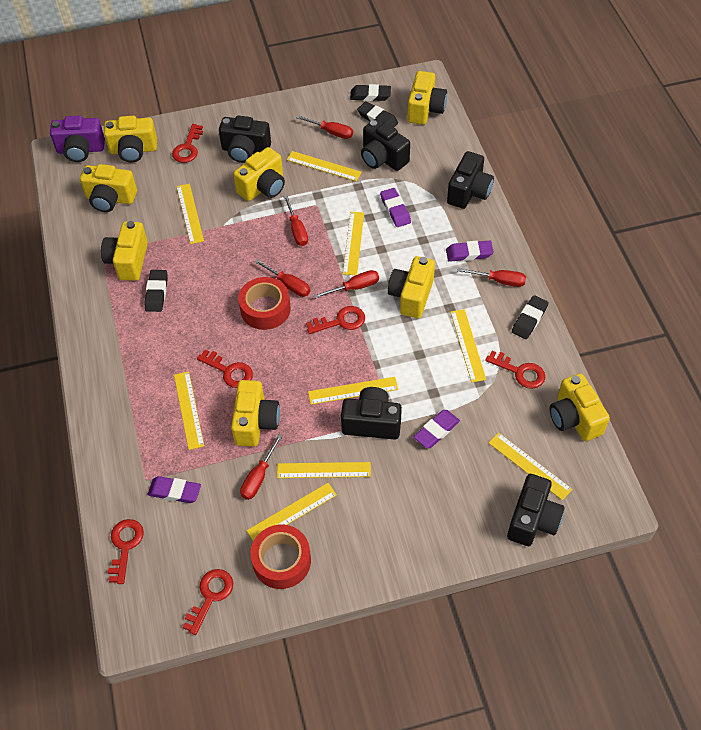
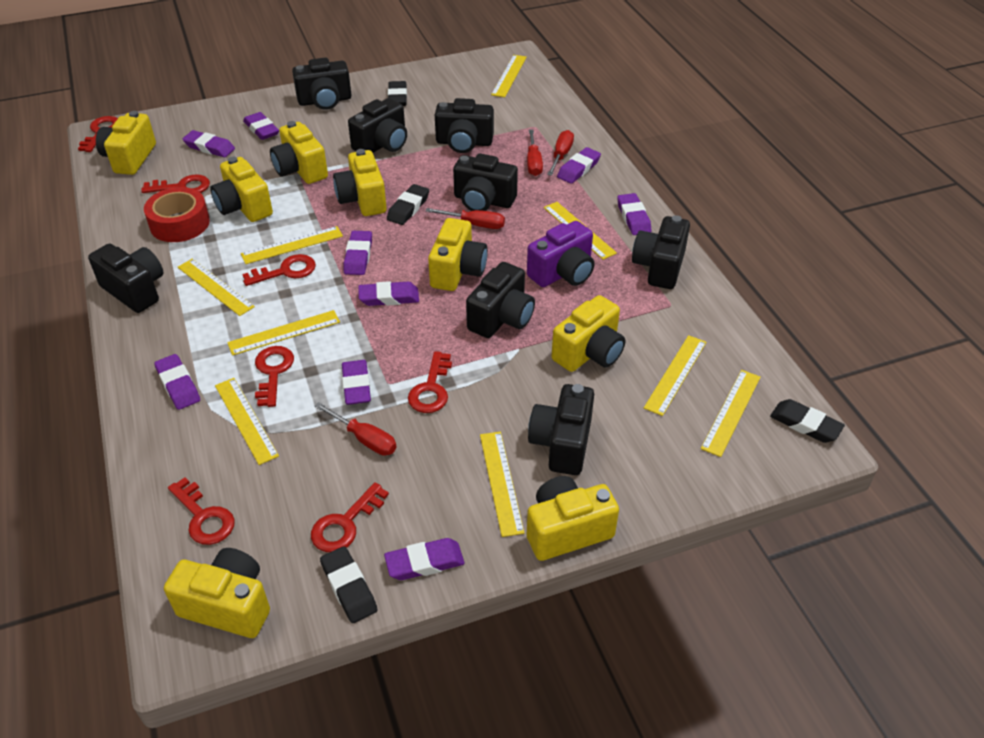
black camera: 5 -> 8
purple eraser: 4 -> 9
red key: 6 -> 7
red screwdriver: 6 -> 4
red tape: 2 -> 1

